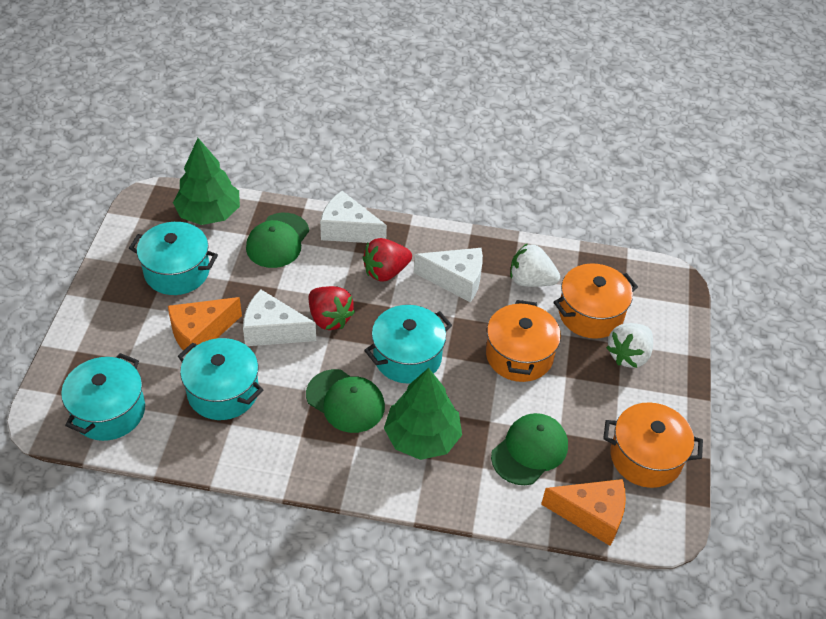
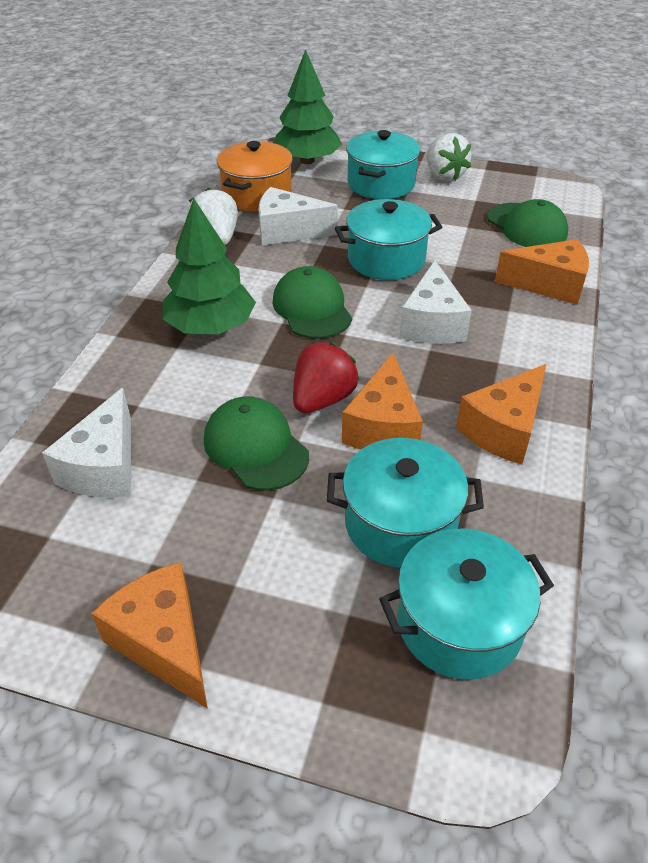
orange cheese: 2 -> 4
orange pot: 3 -> 1
red strawberry: 2 -> 1

